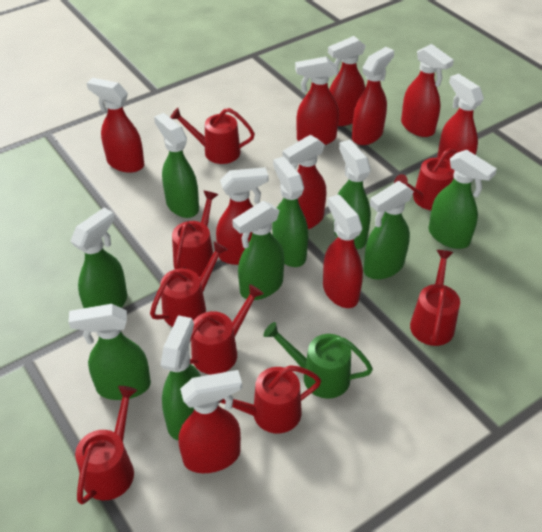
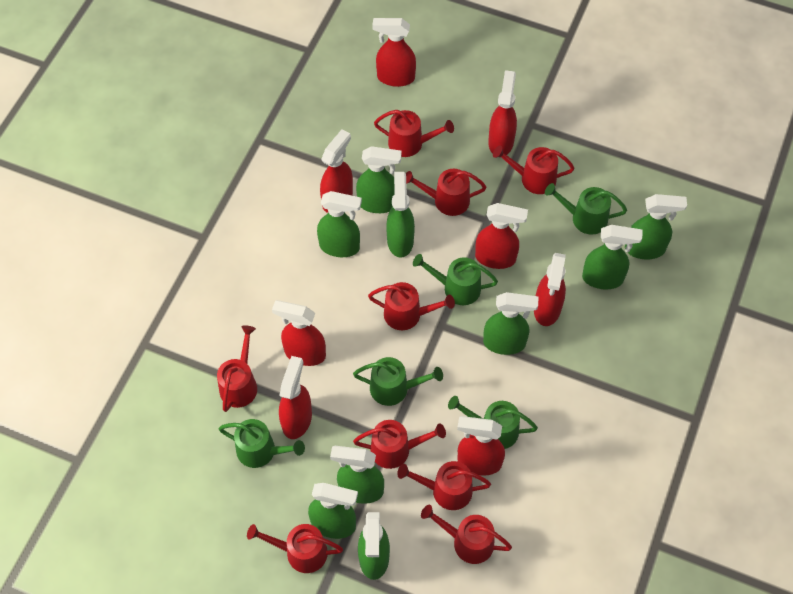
green watering can: 1 -> 5
red spray bottle: 10 -> 8
red watering can: 8 -> 9

